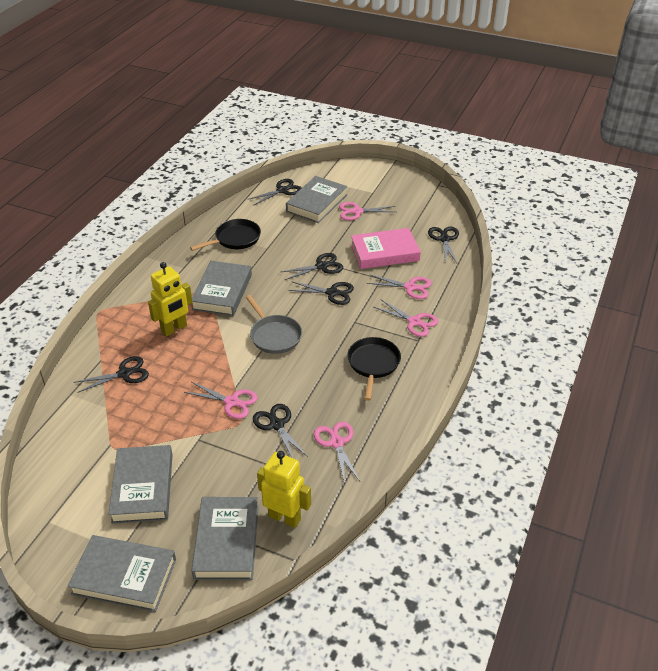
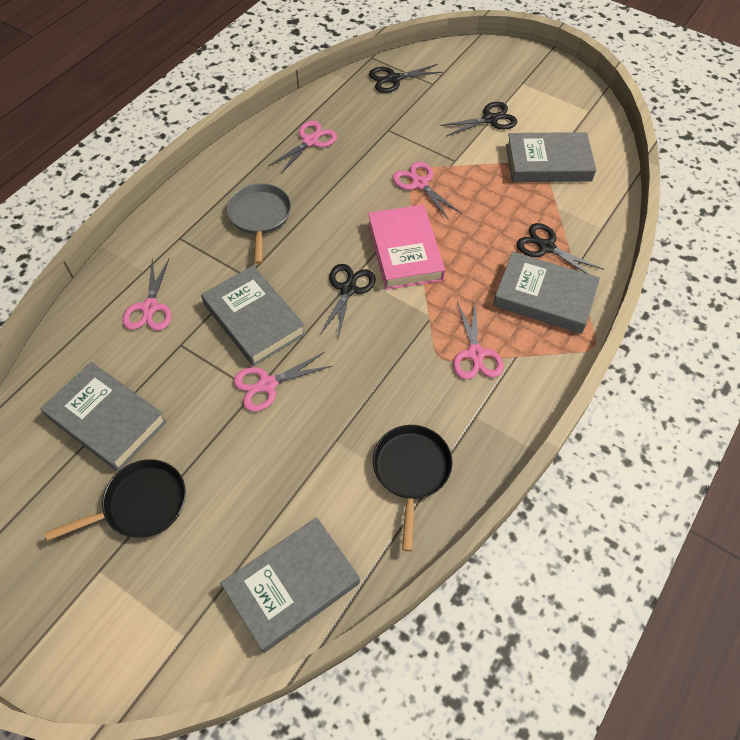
black scissors: 6 -> 4
yellow robot: 2 -> 0

